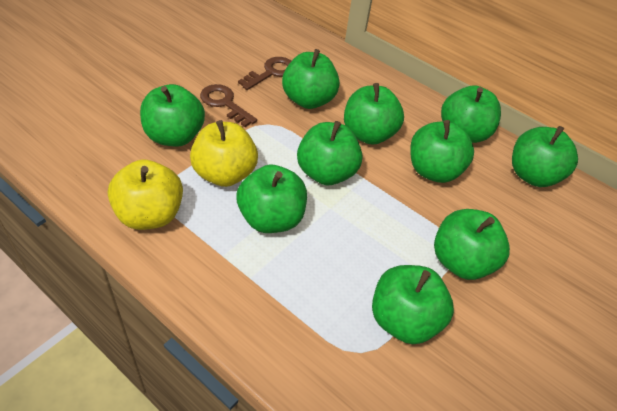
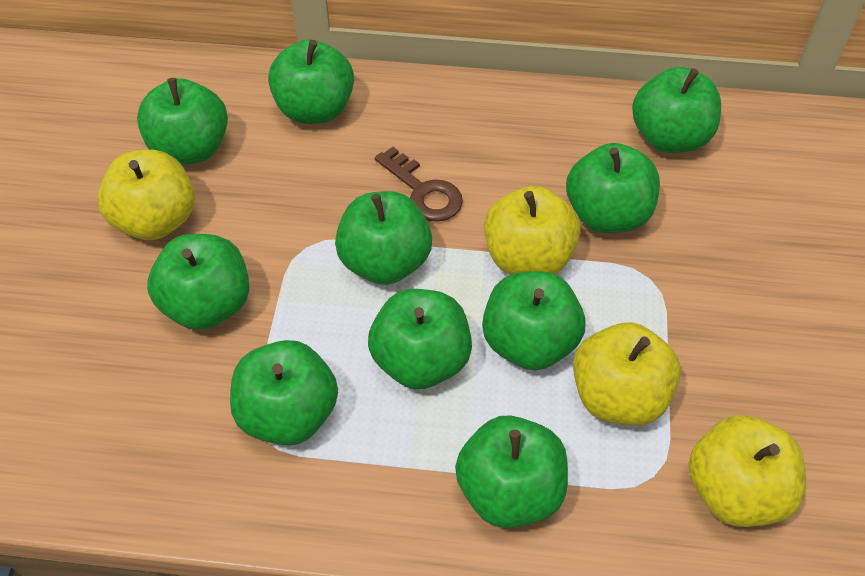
brown key: 2 -> 1
yellow apple: 2 -> 4

